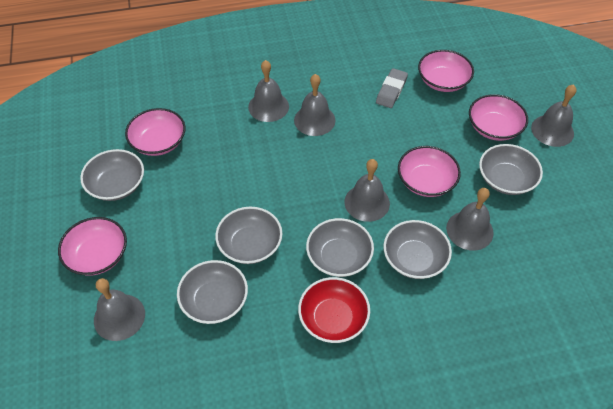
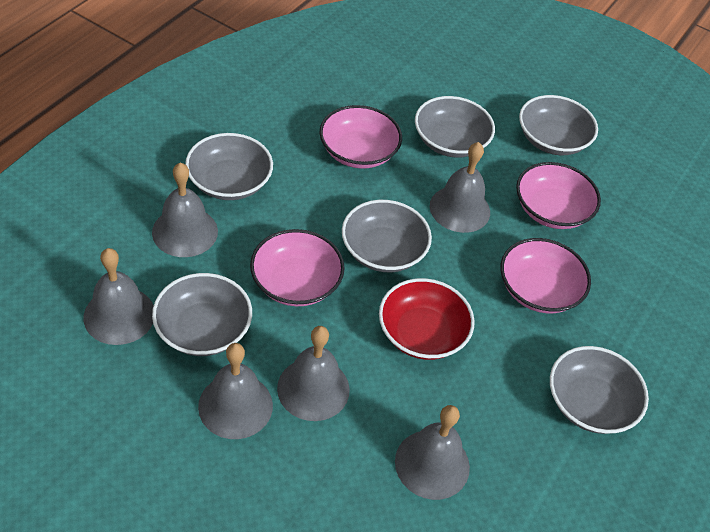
grey eraser: 1 -> 0
pink bowl: 5 -> 4

